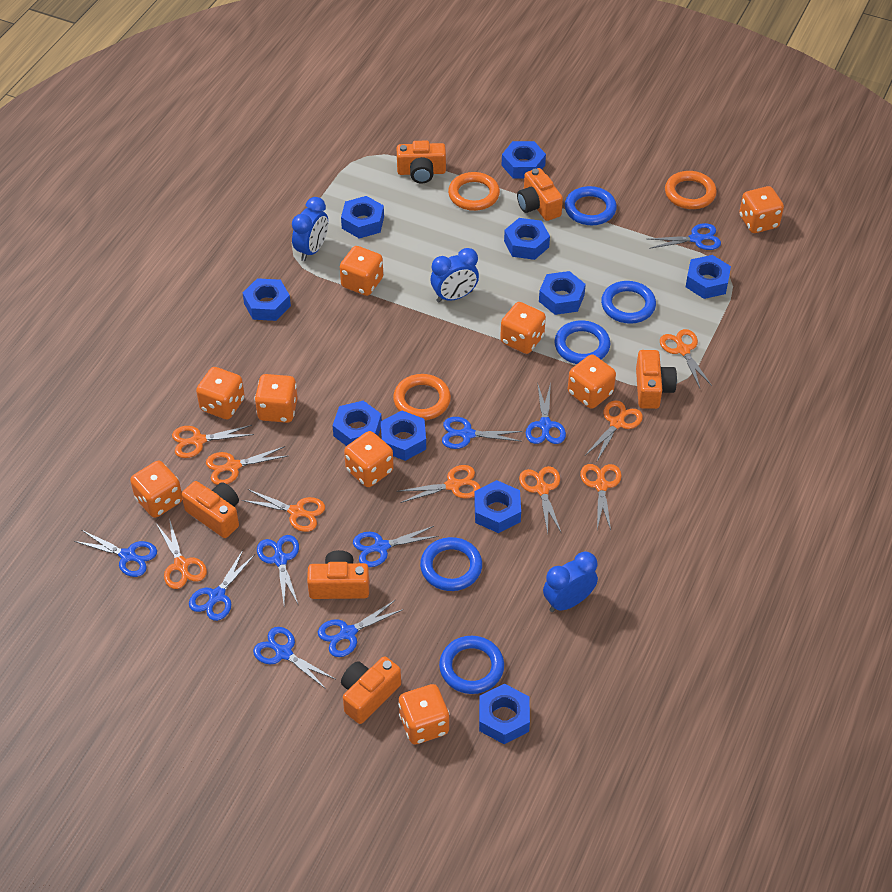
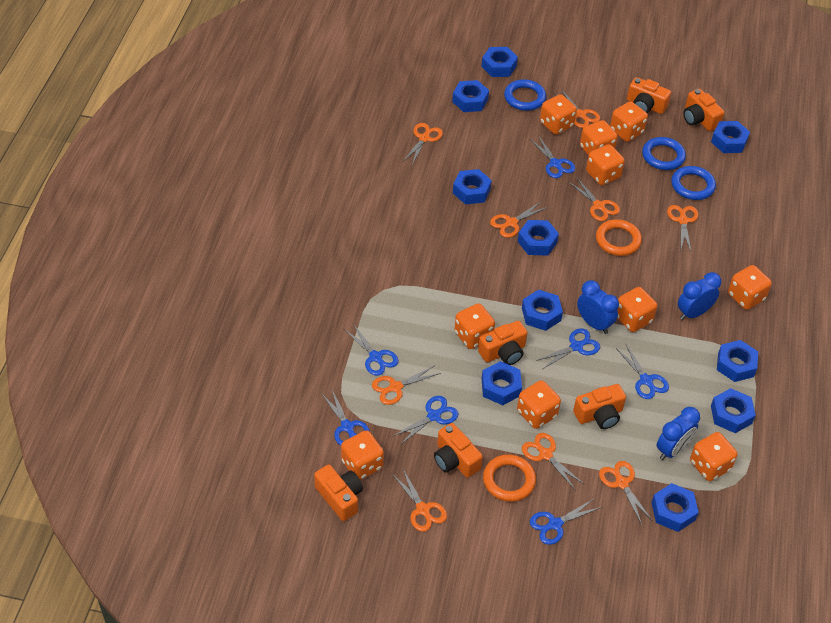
blue ring: 5 -> 3
blue scissors: 9 -> 7
orange dice: 9 -> 10
orange ring: 3 -> 2

